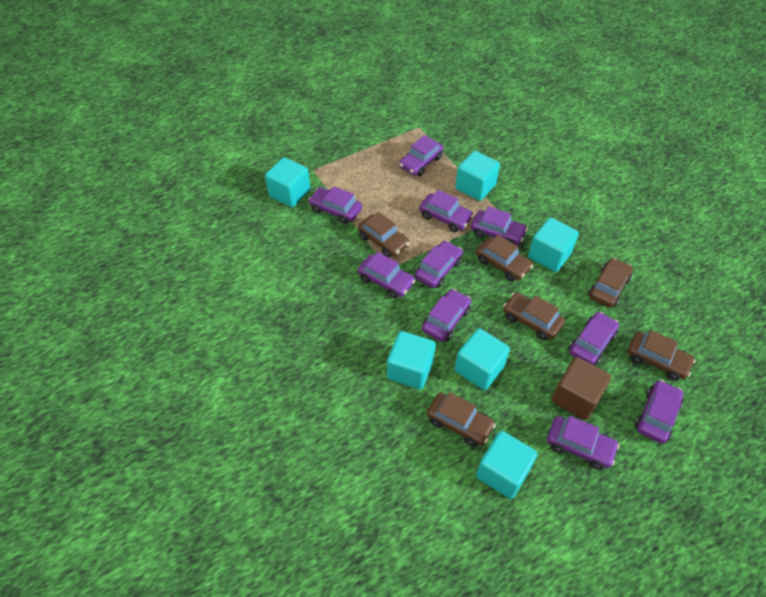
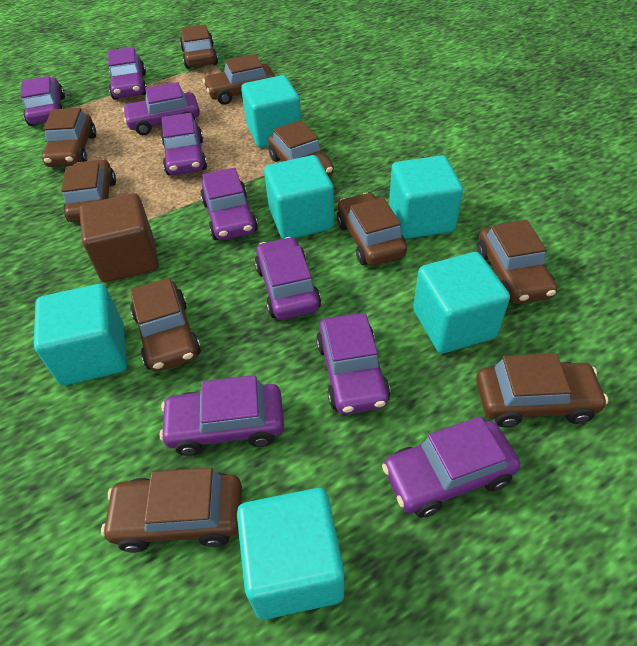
brown car: 6 -> 10
purple car: 10 -> 9

